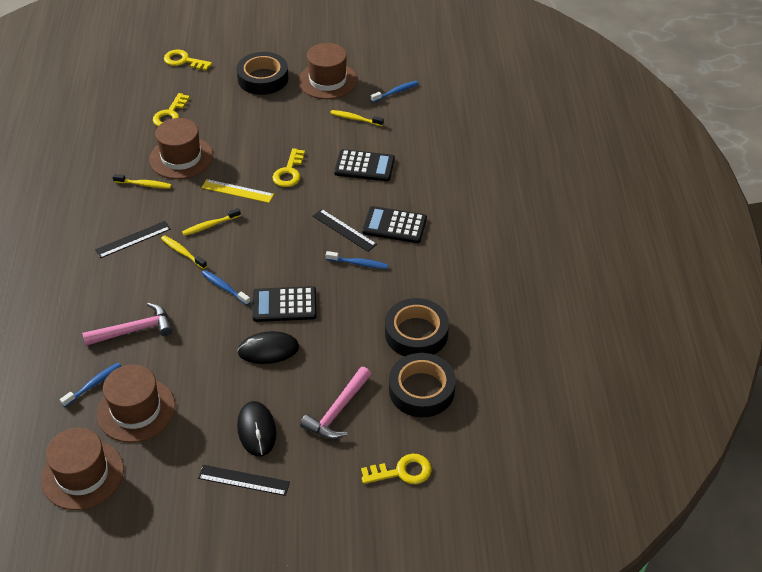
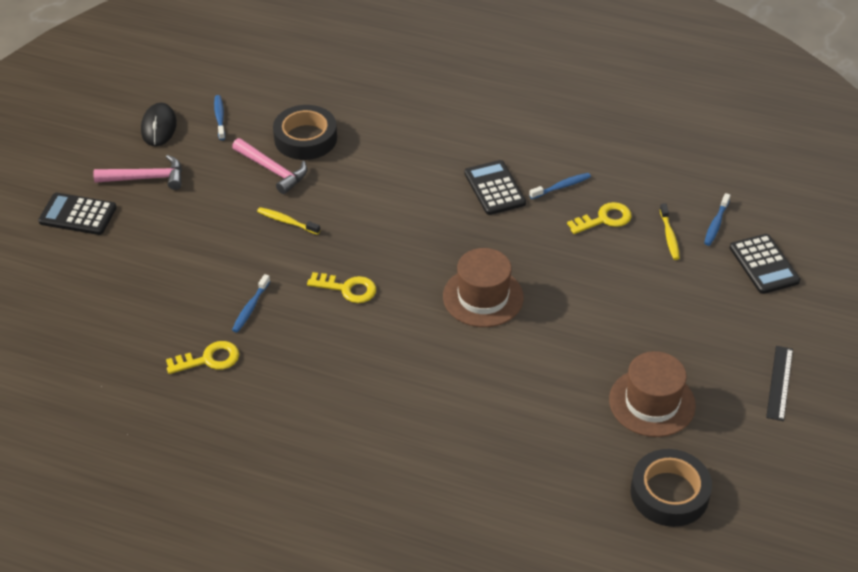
black mouse: 2 -> 1
black ruler: 3 -> 1
black tape: 3 -> 2
brown hat: 4 -> 2
yellow key: 4 -> 3
yellow ruler: 1 -> 0
yellow toothbrush: 4 -> 2

